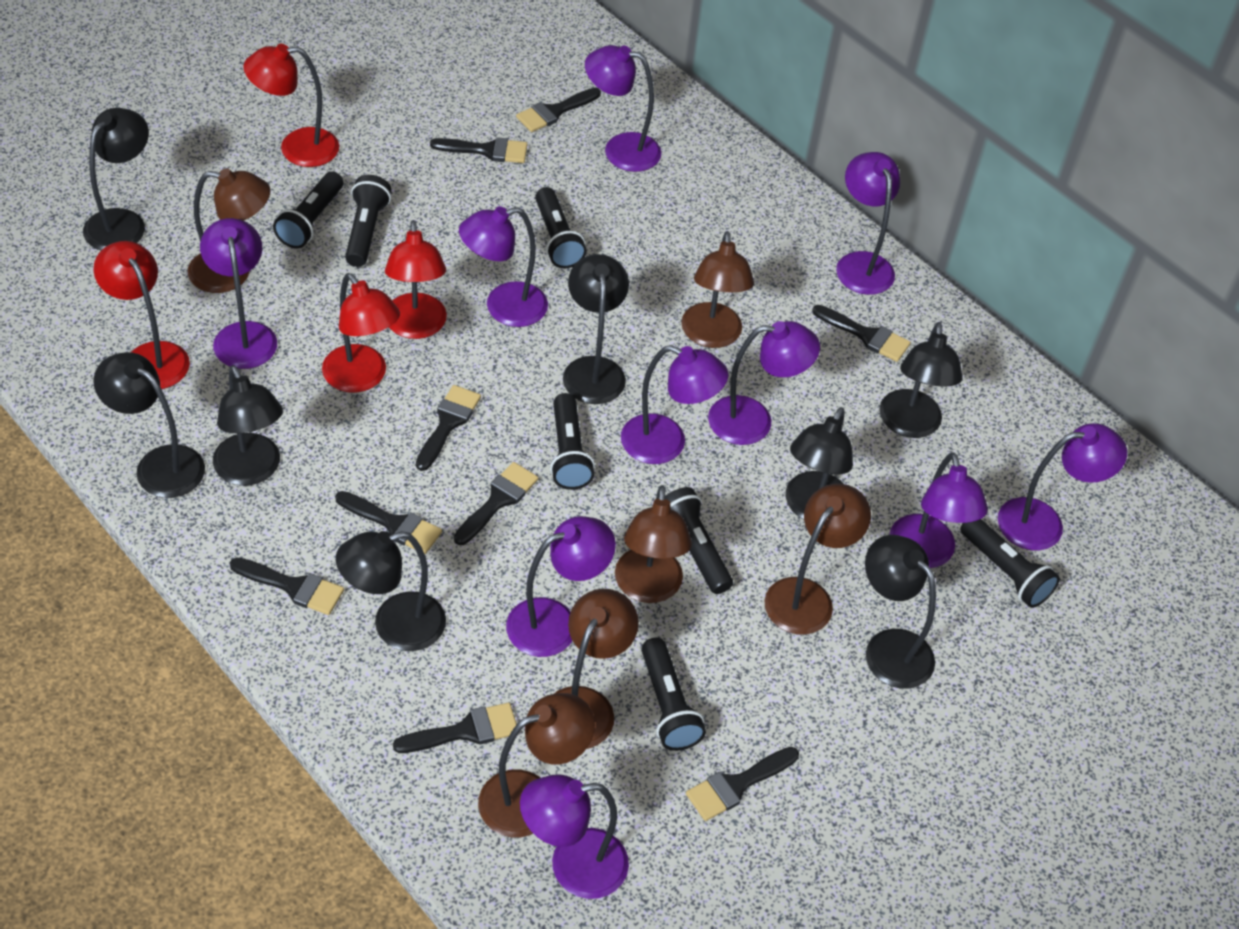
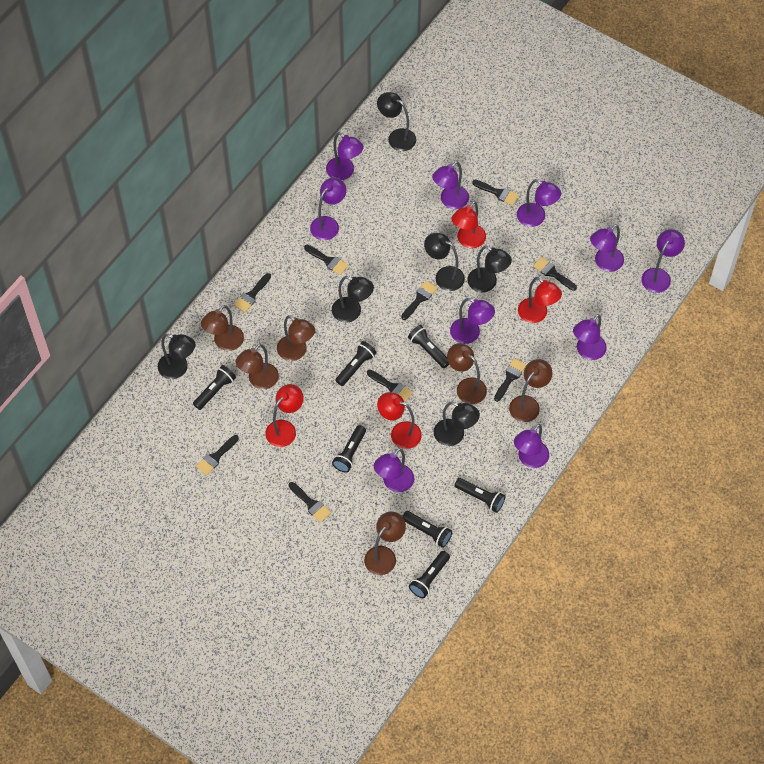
black lamp: 8 -> 6

